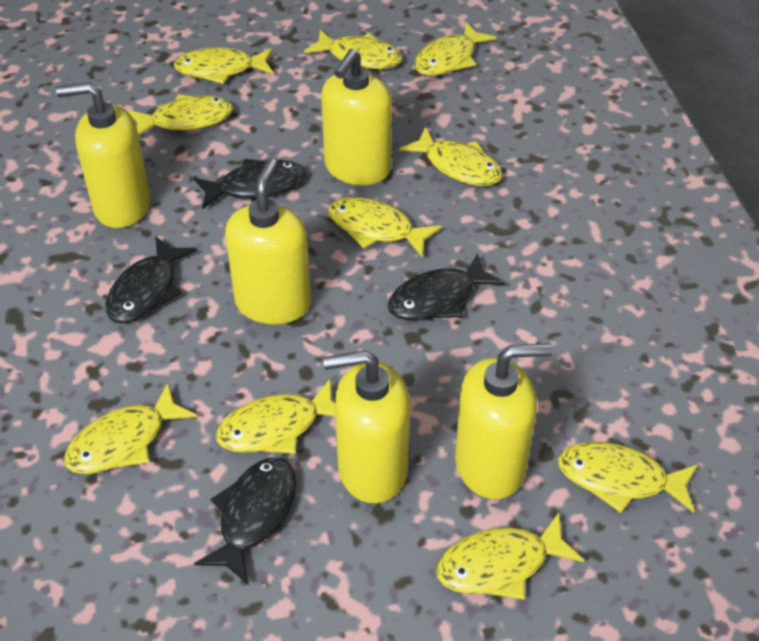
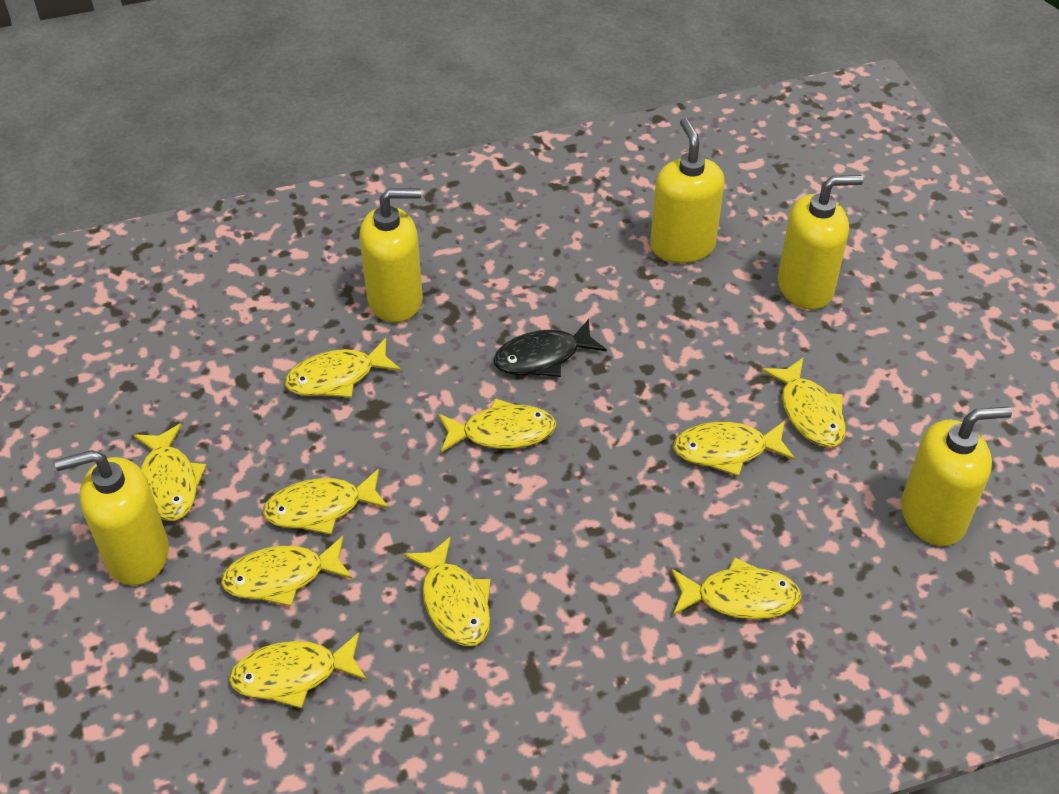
black fish: 4 -> 1

